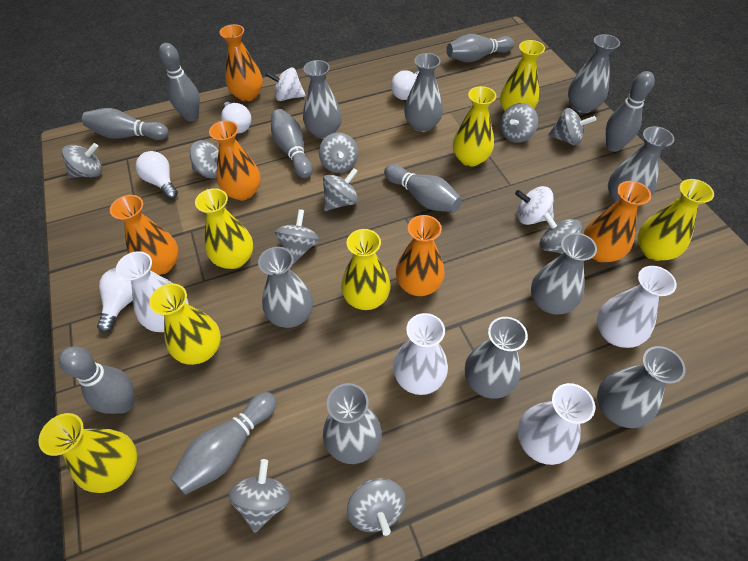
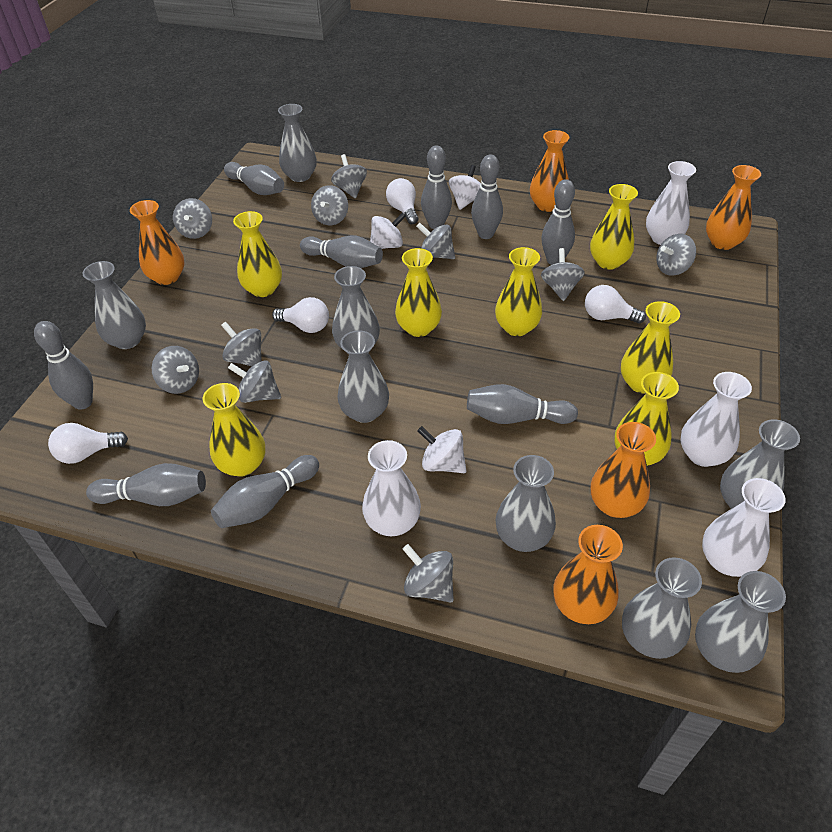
grey bowling pin: 8 -> 9
grey vase: 9 -> 8
white spinning top: 2 -> 3

